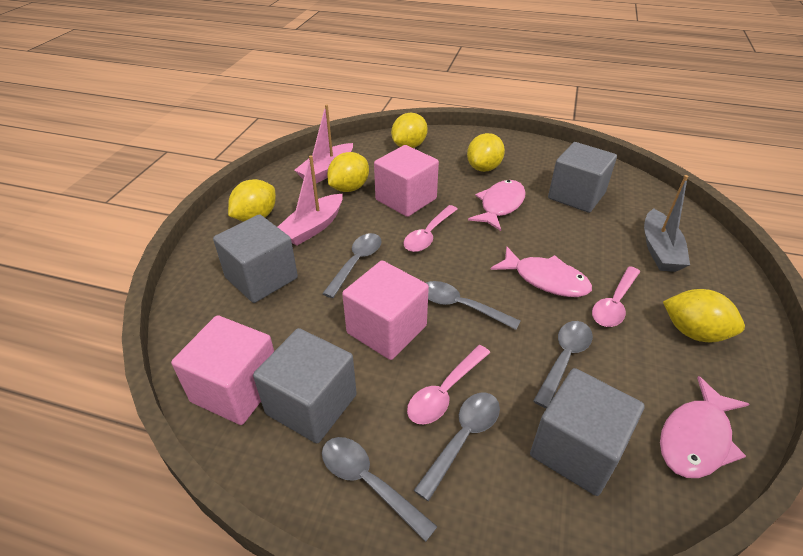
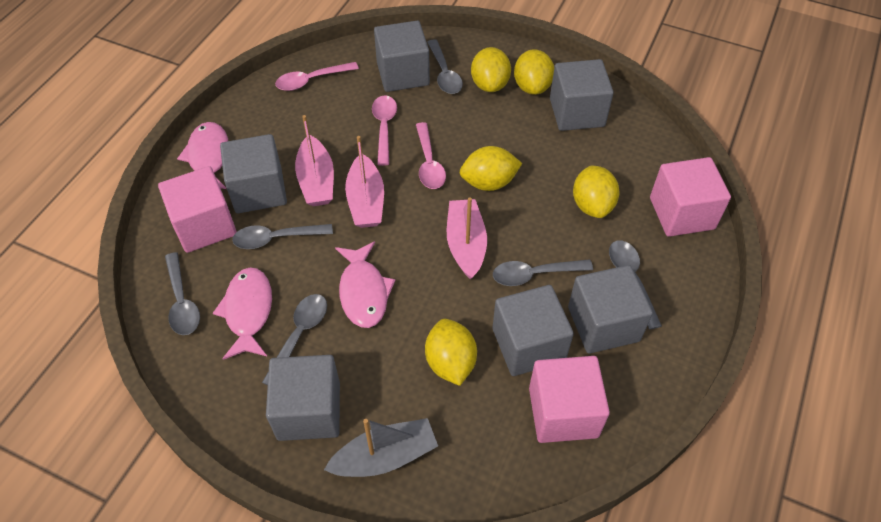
grey cube: 4 -> 6
grey spoon: 5 -> 6
pink boat: 2 -> 3

